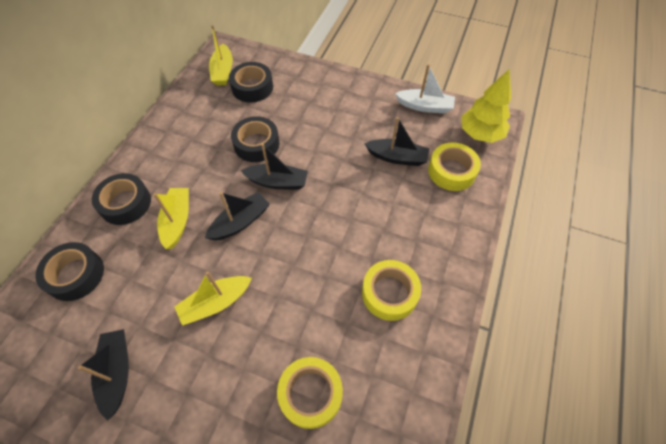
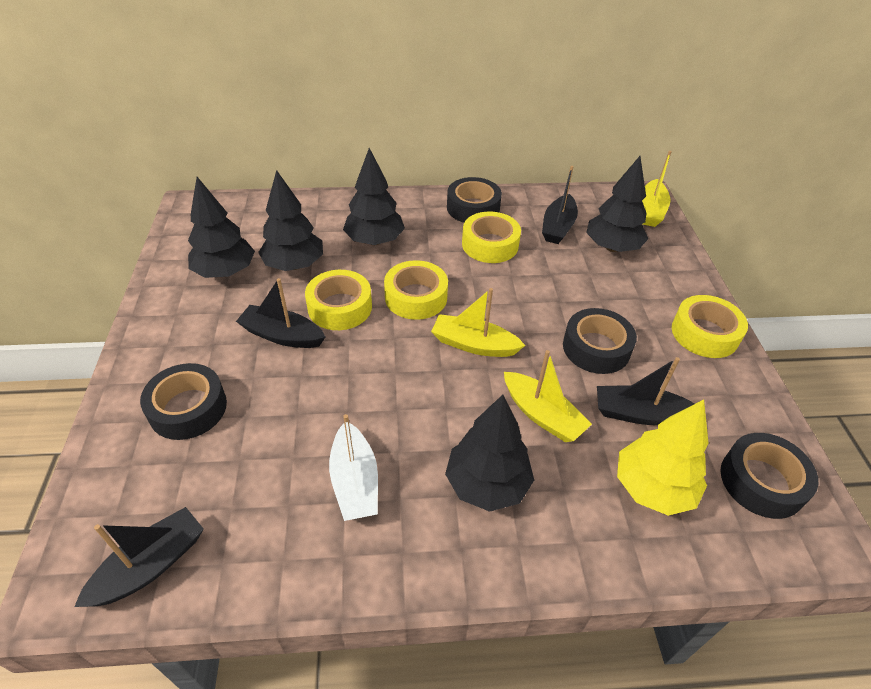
black tree: 0 -> 5
yellow tape: 3 -> 4

